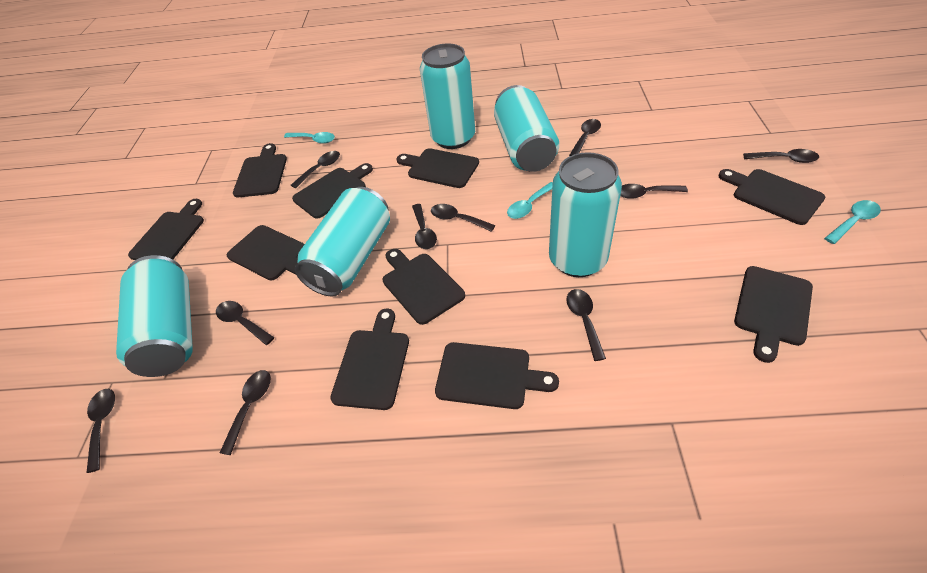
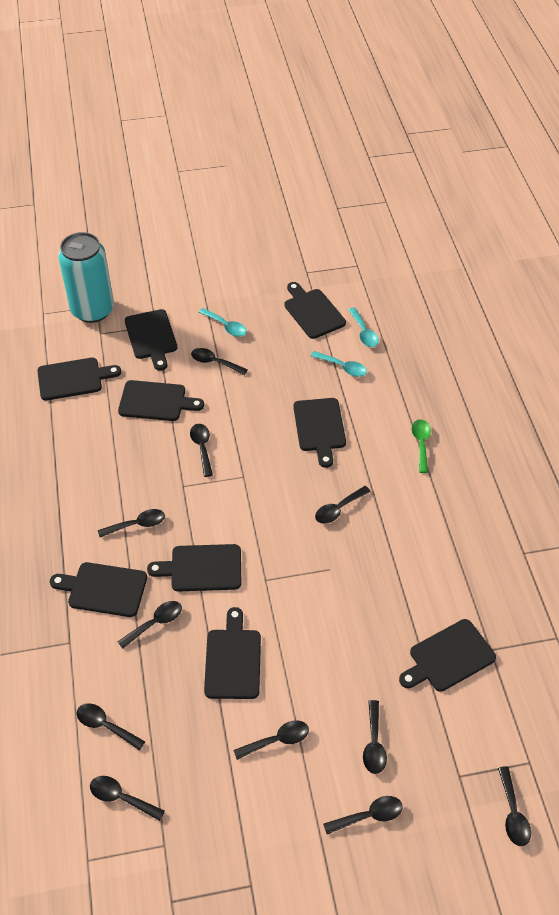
black cutting board: 10 -> 9
black spoon: 10 -> 11
green spoon: 0 -> 1
turquoise can: 5 -> 1

